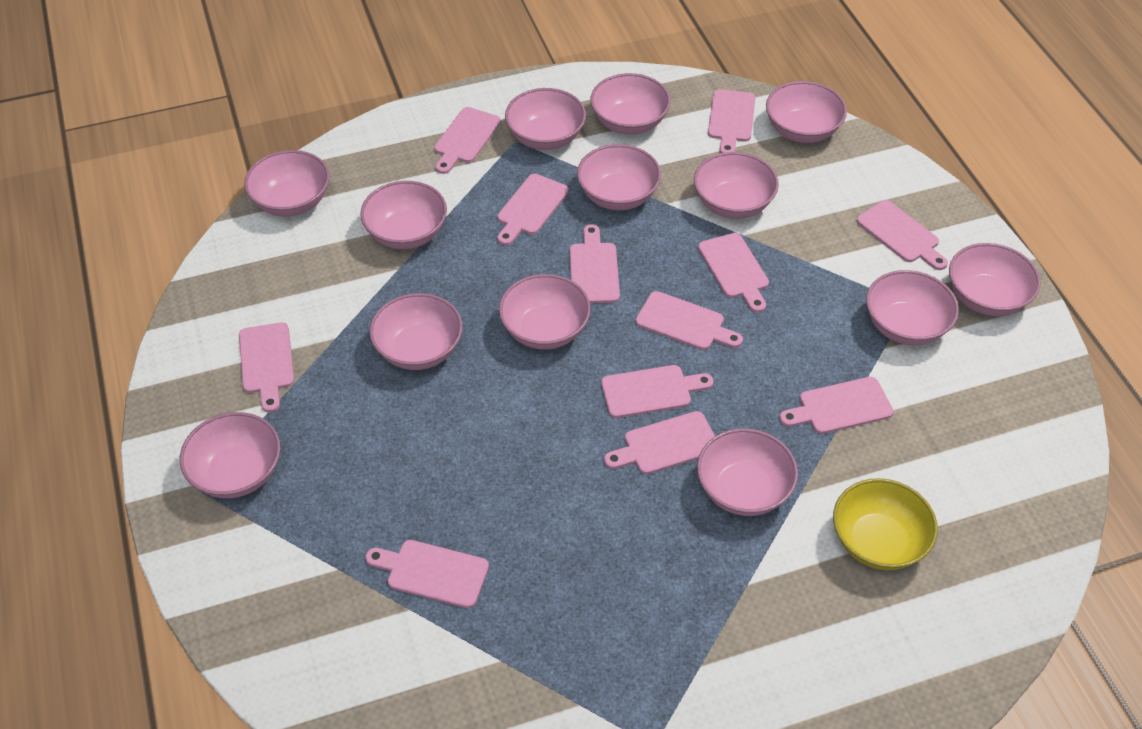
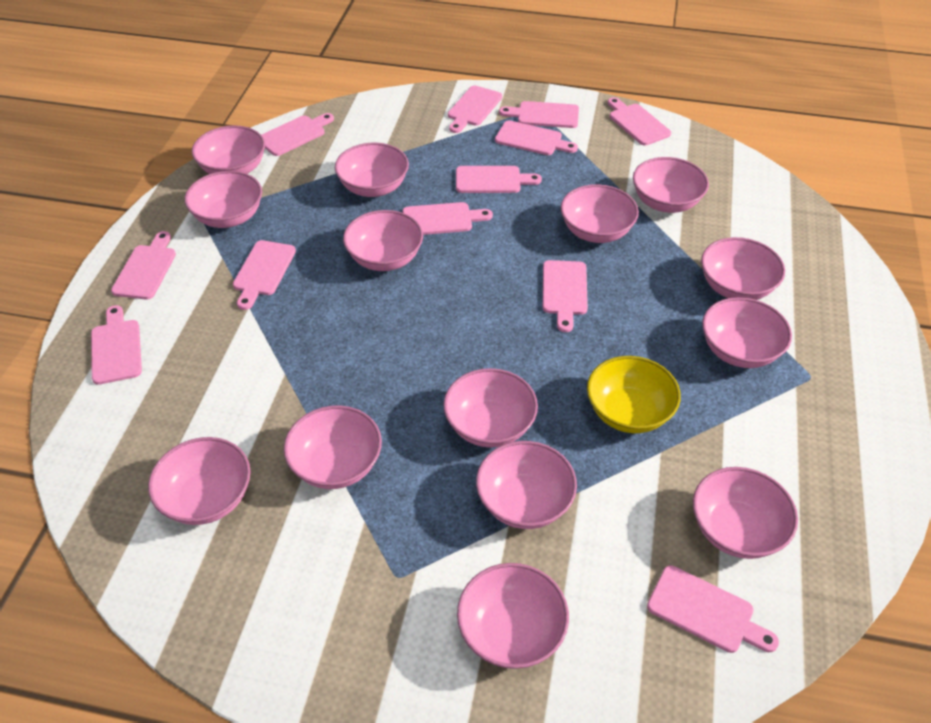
pink bowl: 13 -> 14

